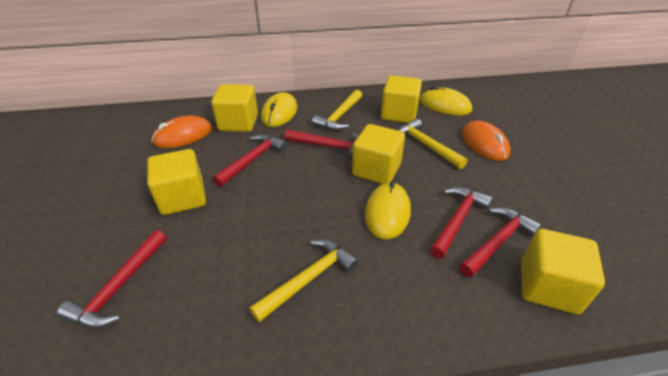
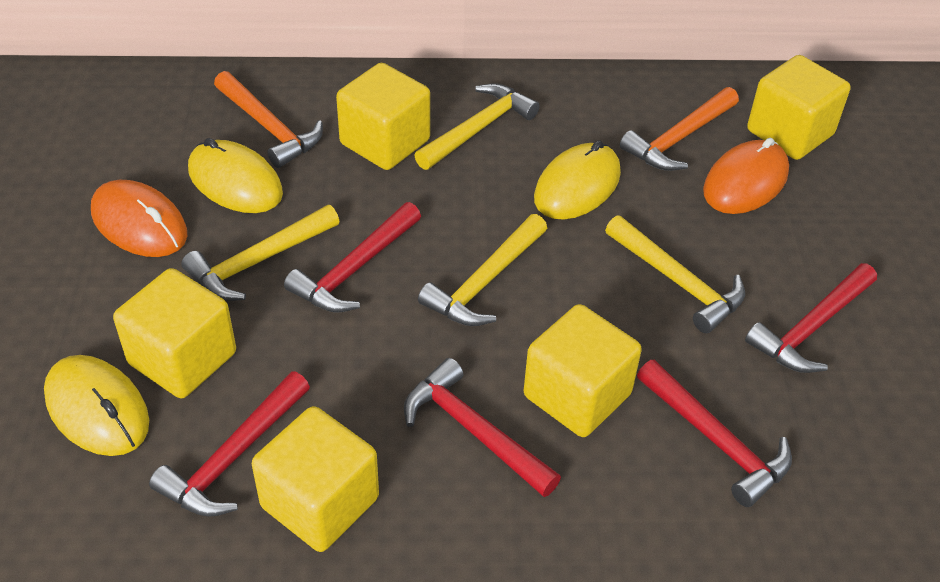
orange hammer: 0 -> 2
yellow hammer: 3 -> 4

